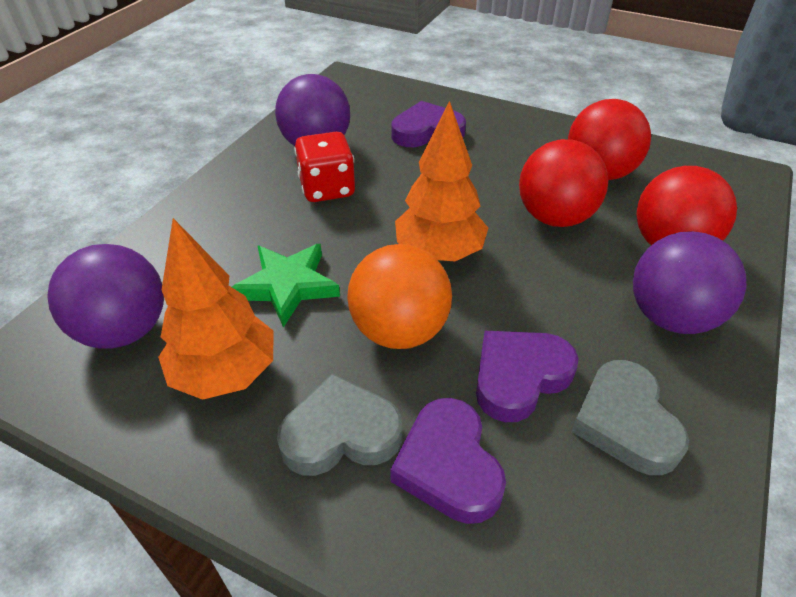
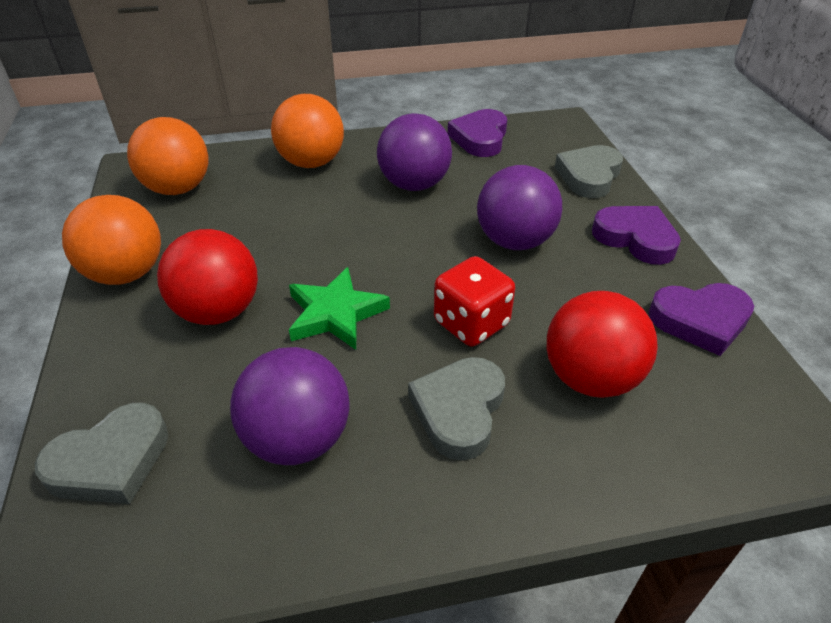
grey heart: 2 -> 3
orange ball: 1 -> 3
orange tree: 2 -> 0
red ball: 3 -> 2

